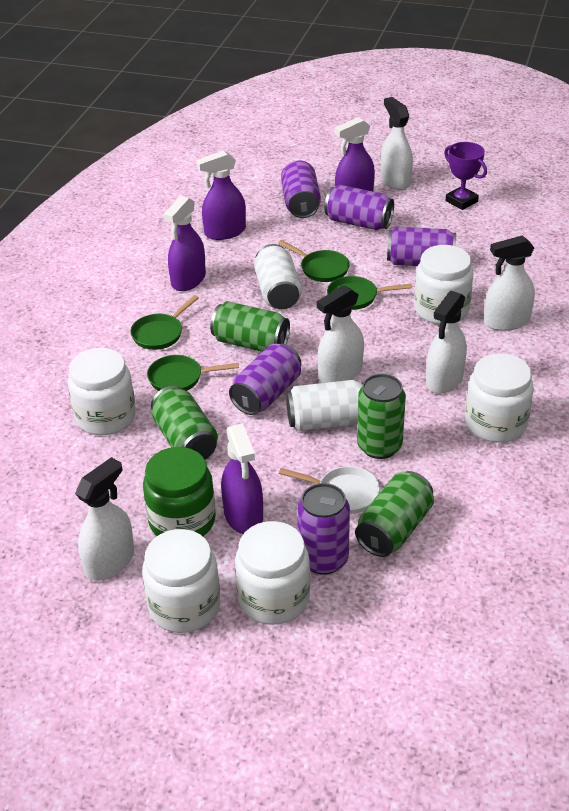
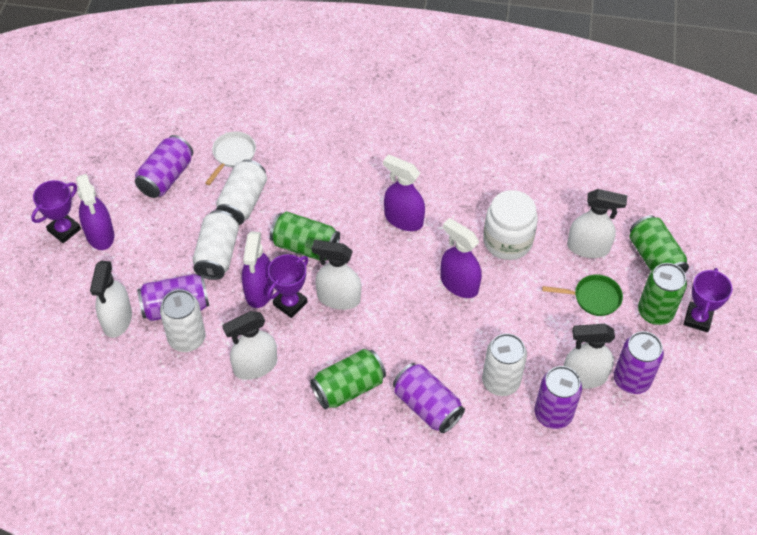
green jar: 1 -> 0
green pan: 4 -> 1
purple trophy: 1 -> 3
white can: 2 -> 4
white jar: 5 -> 1

